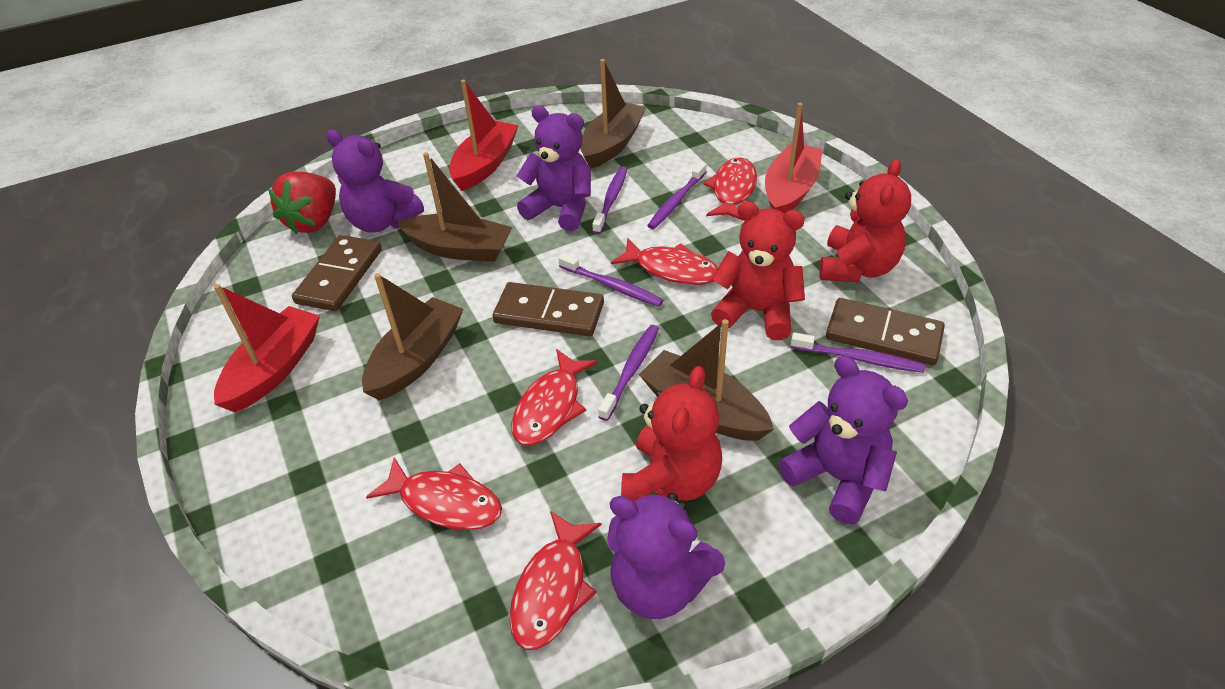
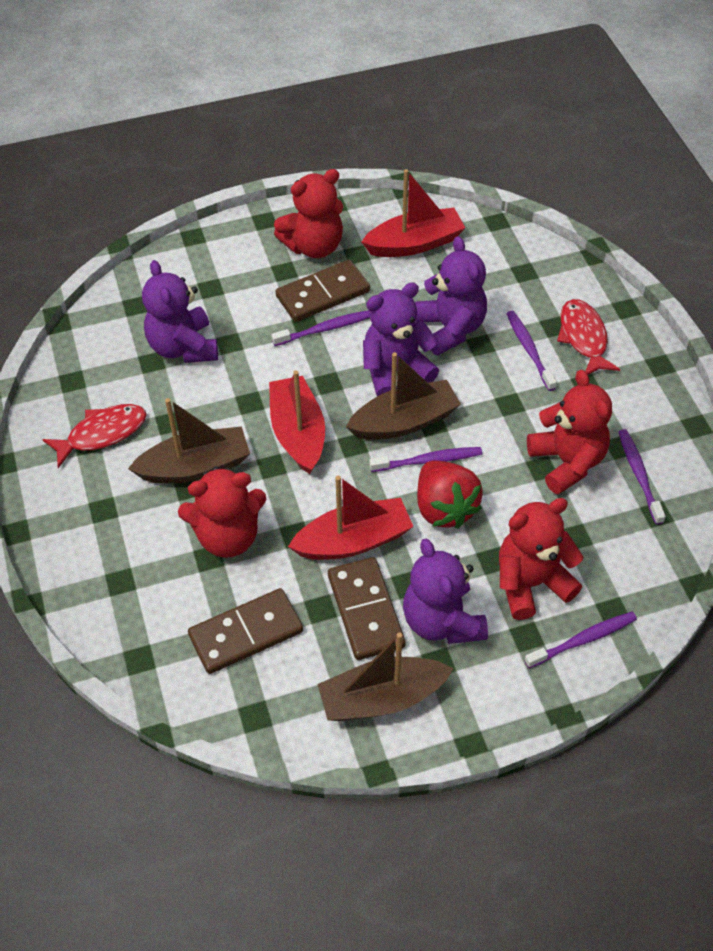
brown boat: 4 -> 3
red fish: 5 -> 2
red teddy bear: 3 -> 4

